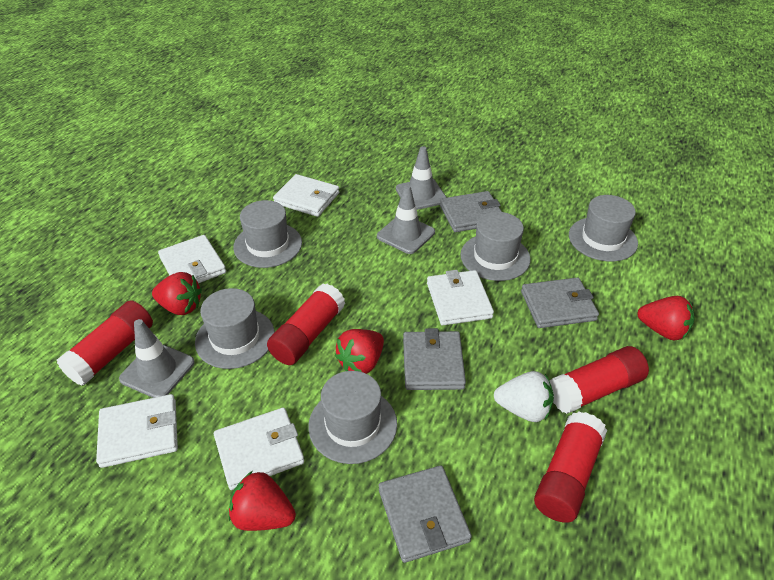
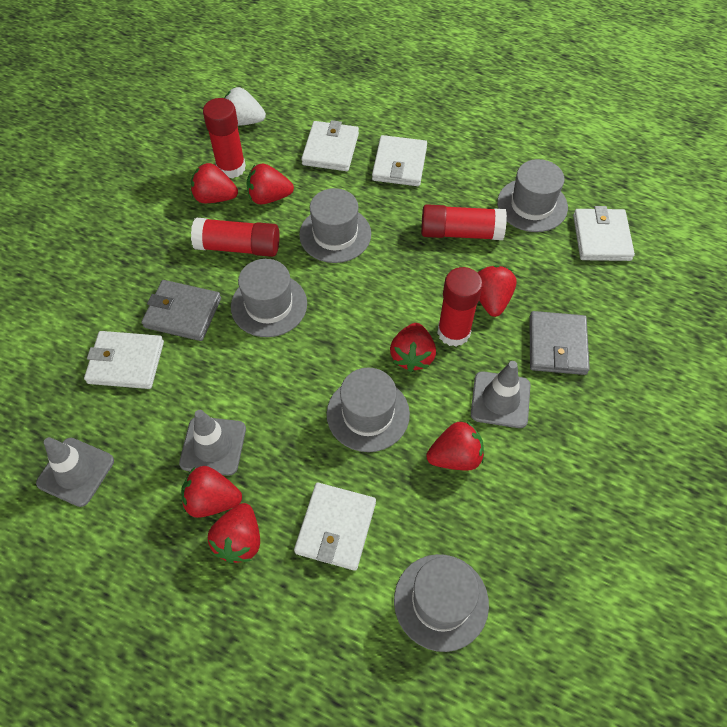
grey wallet: 4 -> 2
red strawberry: 4 -> 7

